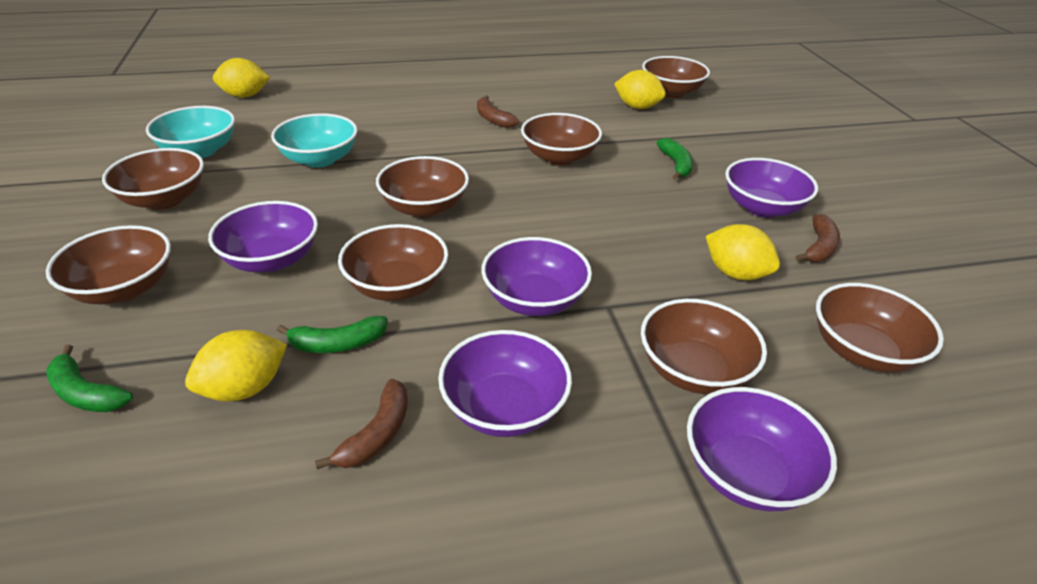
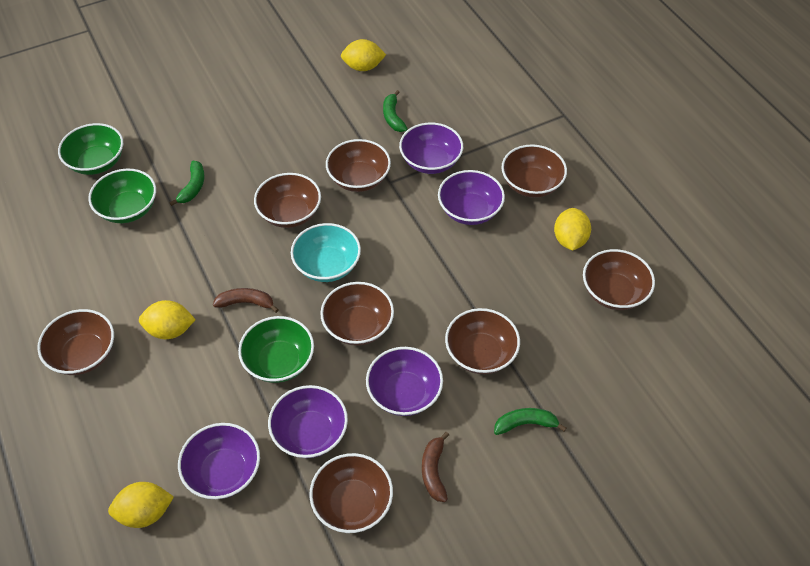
brown banana: 3 -> 2
green bowl: 0 -> 3
turquoise bowl: 2 -> 1

